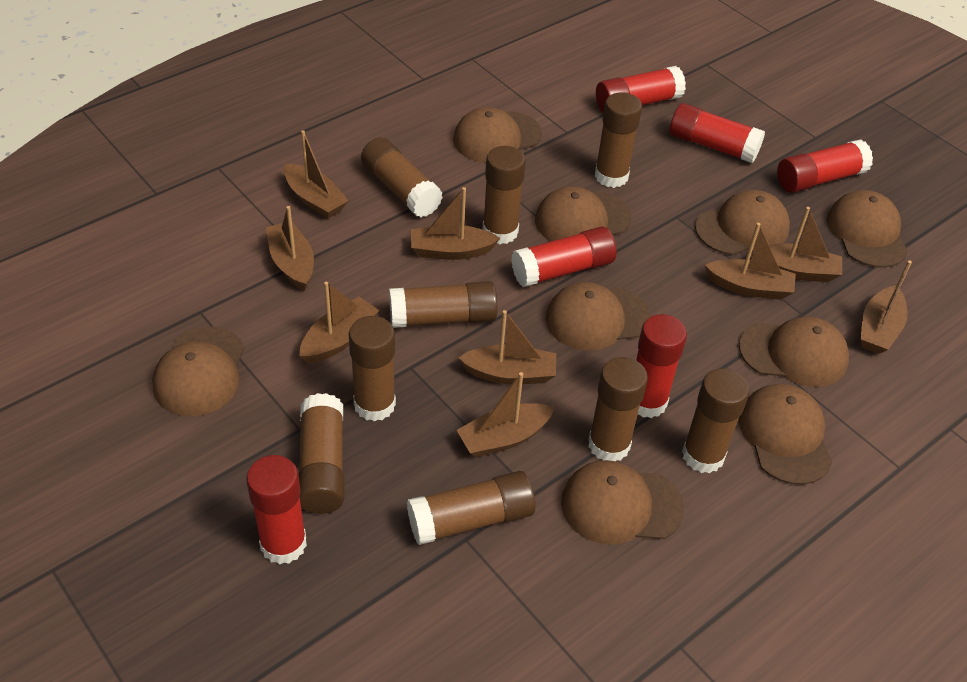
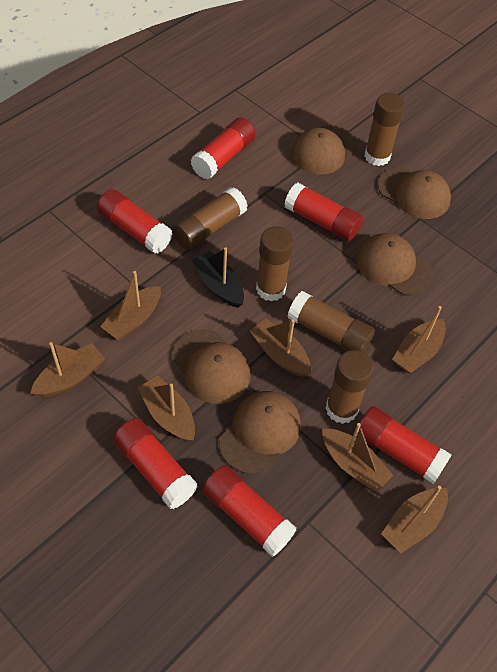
black boat: 0 -> 1
brown boat: 9 -> 7
brown cap: 9 -> 5
brown glue stick: 9 -> 5

